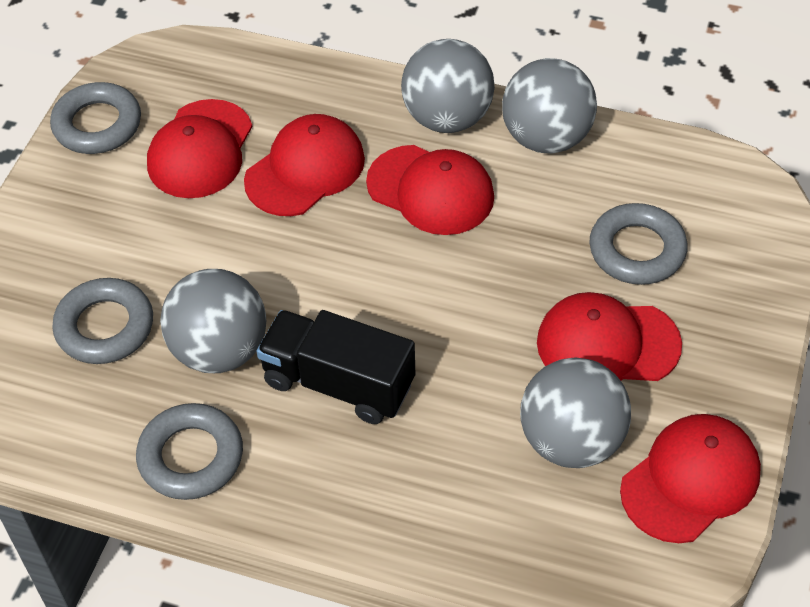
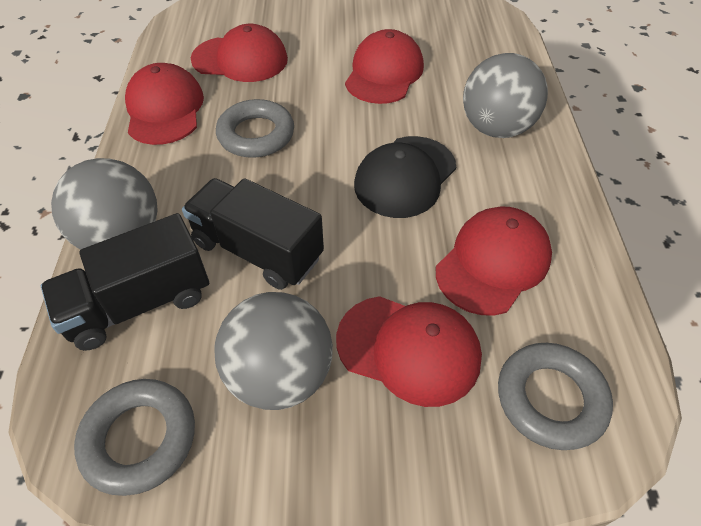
black cap: 0 -> 1
black truck: 1 -> 2
grey ball: 4 -> 3
grey ring: 4 -> 3

